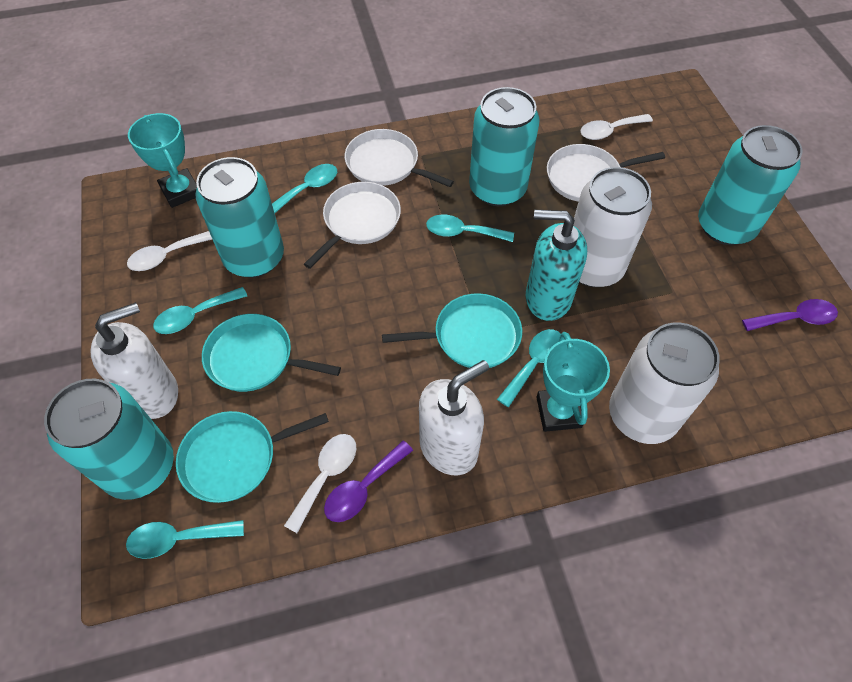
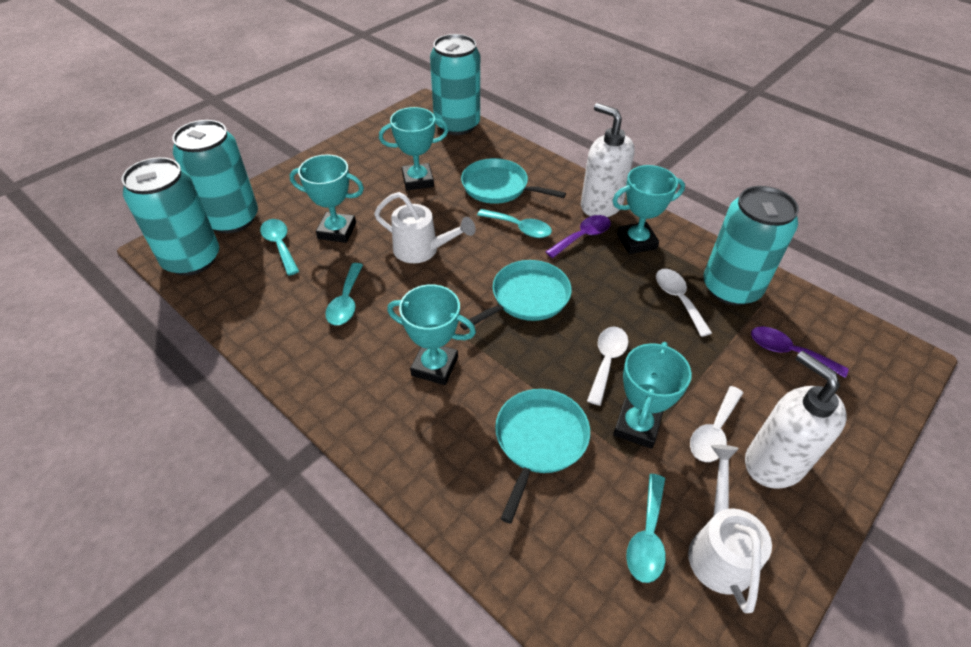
turquoise soap dispenser: 1 -> 0
turquoise spoon: 5 -> 4
turquoise trophy: 2 -> 5
white can: 2 -> 0
white pan: 3 -> 0
white watering can: 0 -> 2

